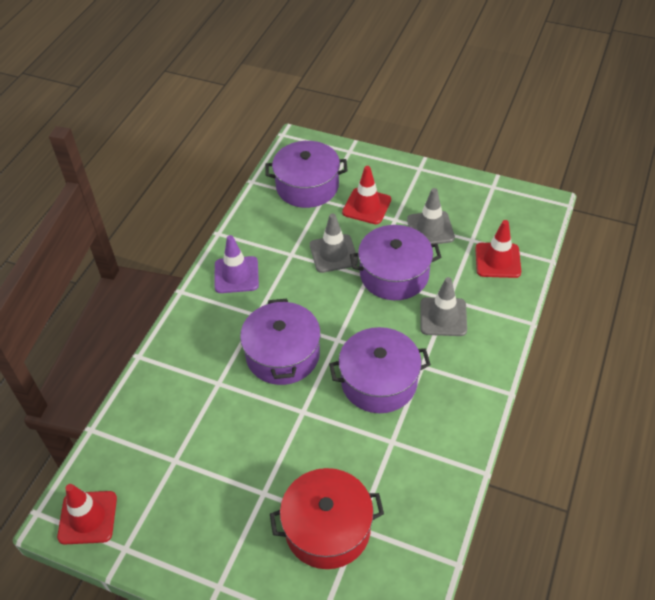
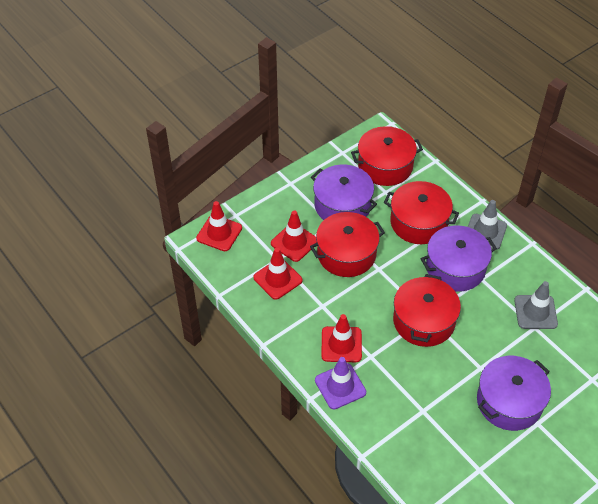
grey traffic cone: 3 -> 2
purple pot: 4 -> 3
red pot: 1 -> 4
red traffic cone: 3 -> 4

